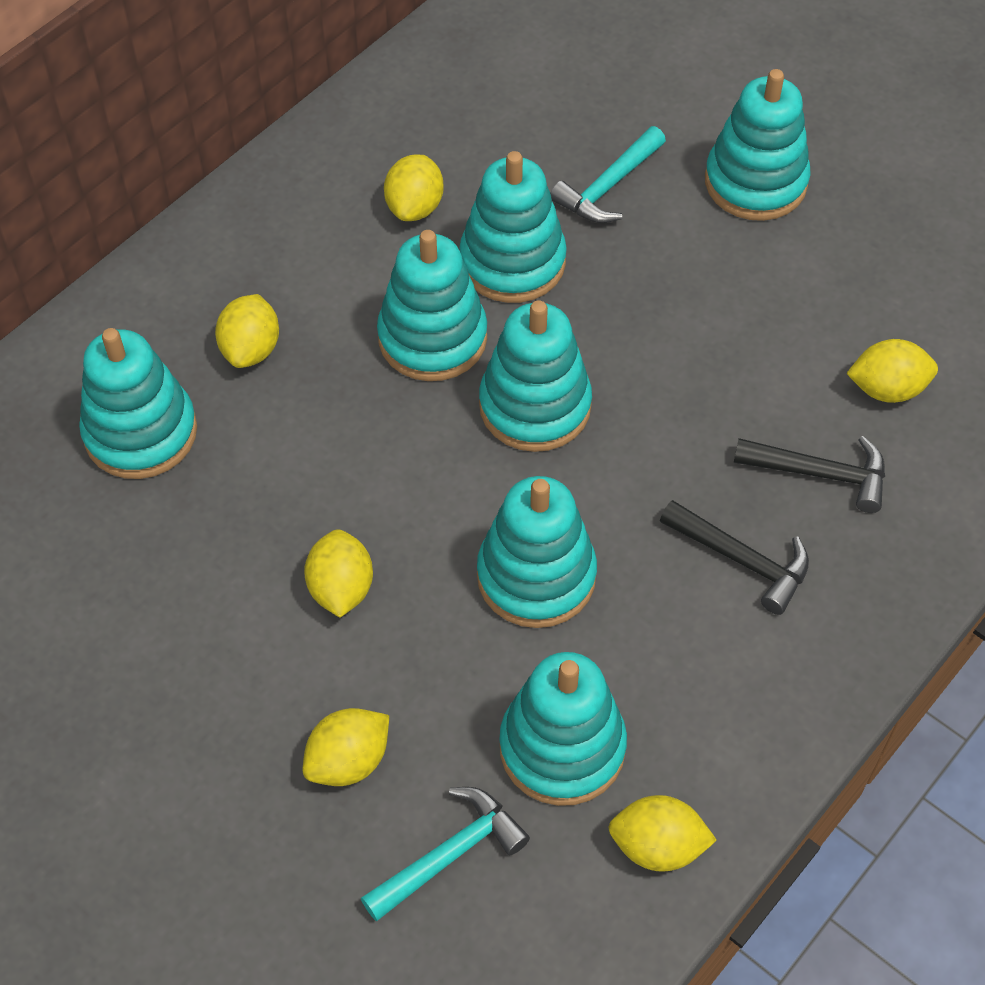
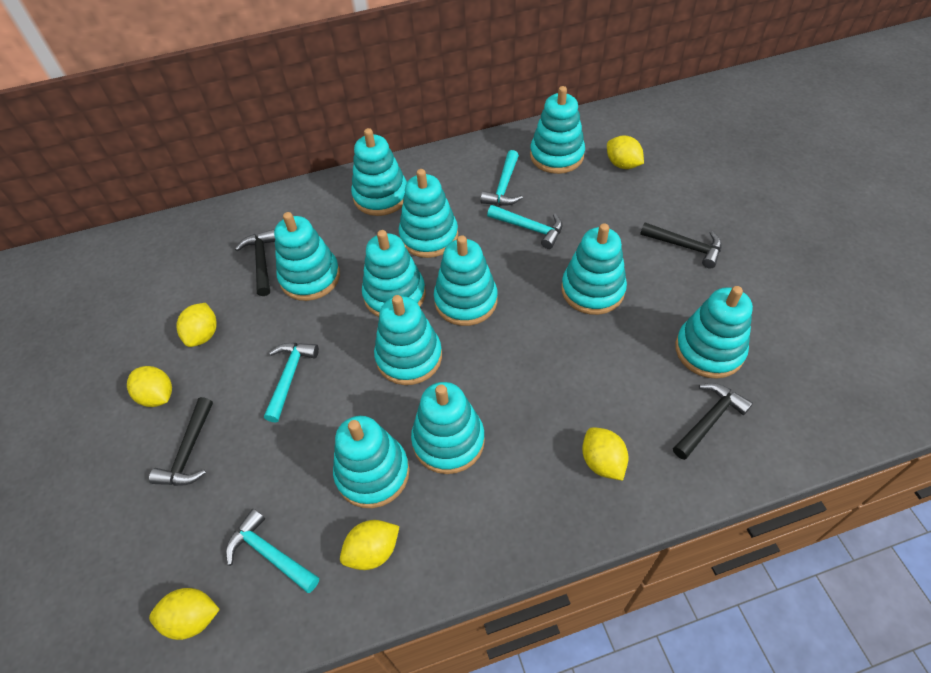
black hammer: 2 -> 4
turquoise hammer: 2 -> 4
turquoise stacking toy: 7 -> 11

